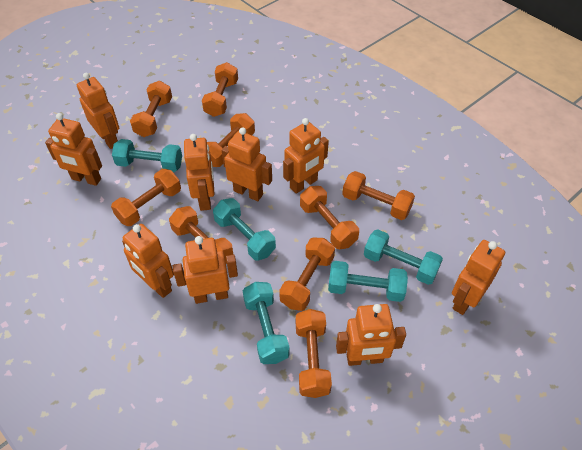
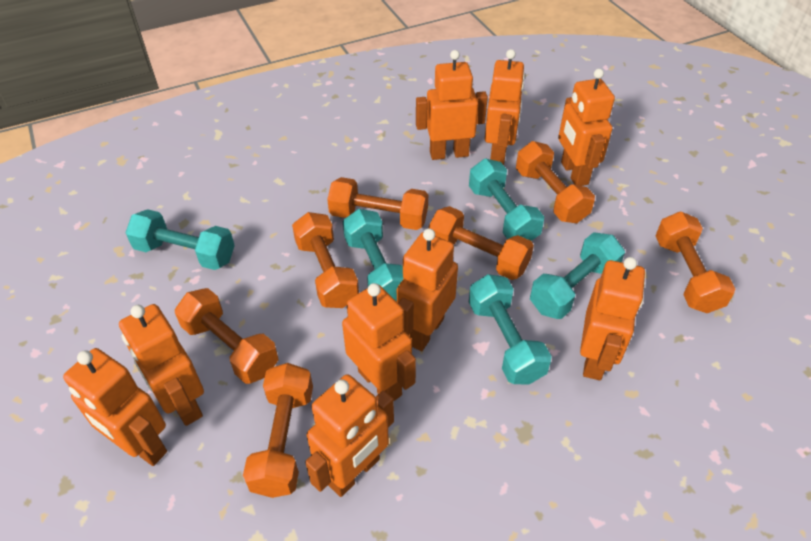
orange dumbbell: 9 -> 7

